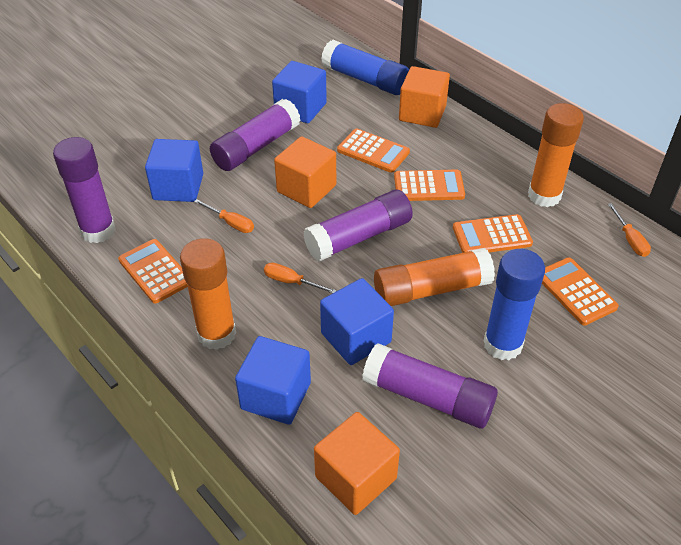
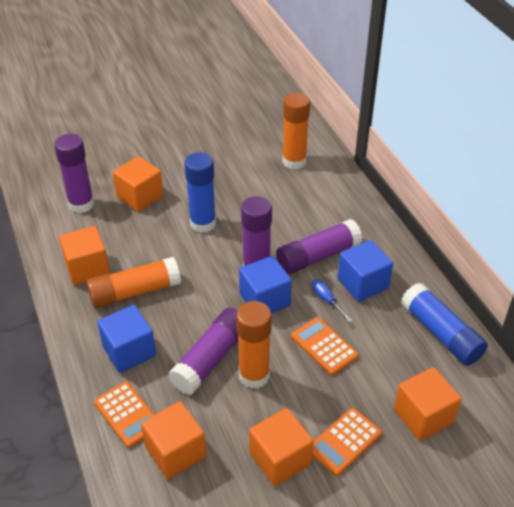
blue cube: 4 -> 3
blue screwdriver: 0 -> 1
orange calculator: 5 -> 3
orange cube: 3 -> 5
orange screwdriver: 3 -> 0

